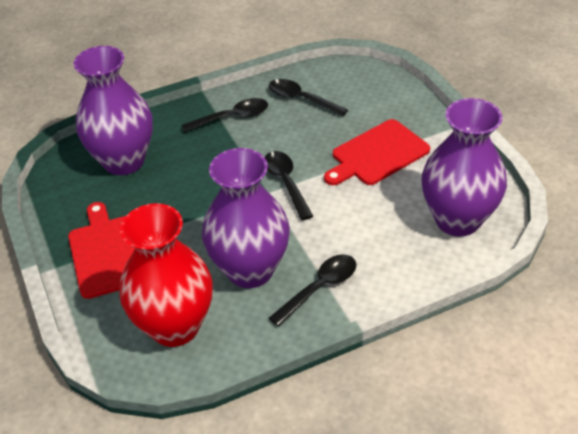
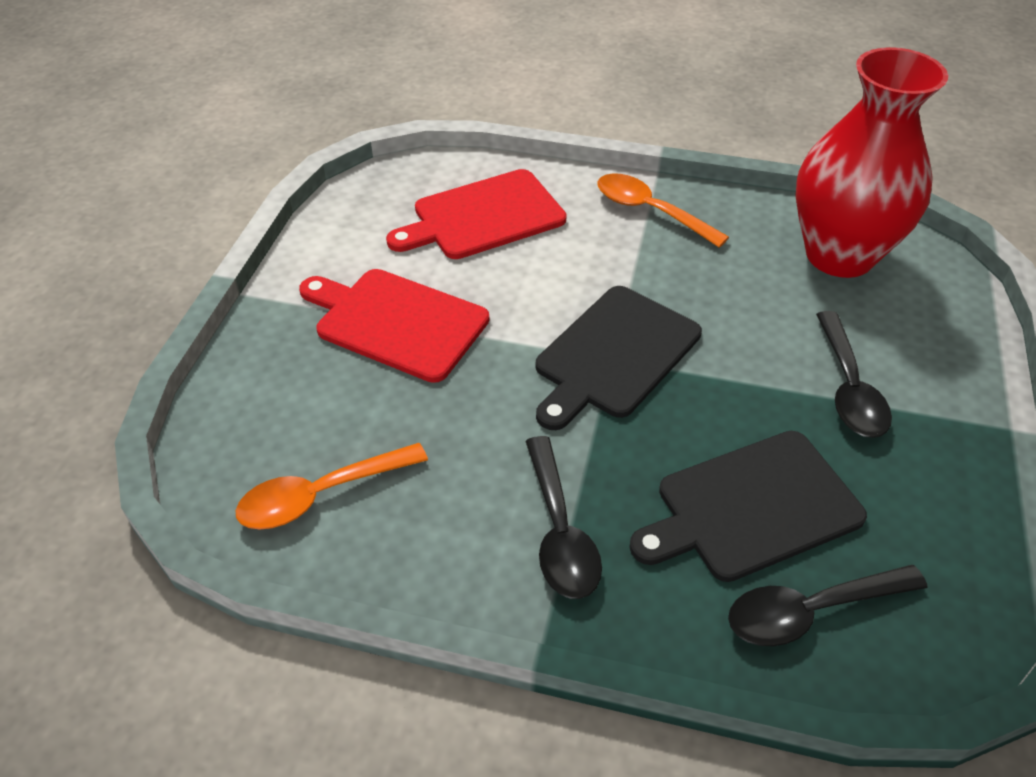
black cutting board: 0 -> 2
black spoon: 4 -> 3
orange spoon: 0 -> 2
purple vase: 3 -> 0

